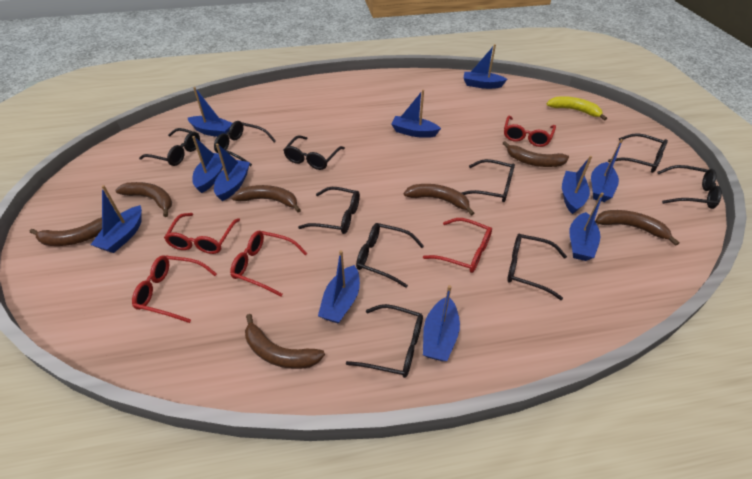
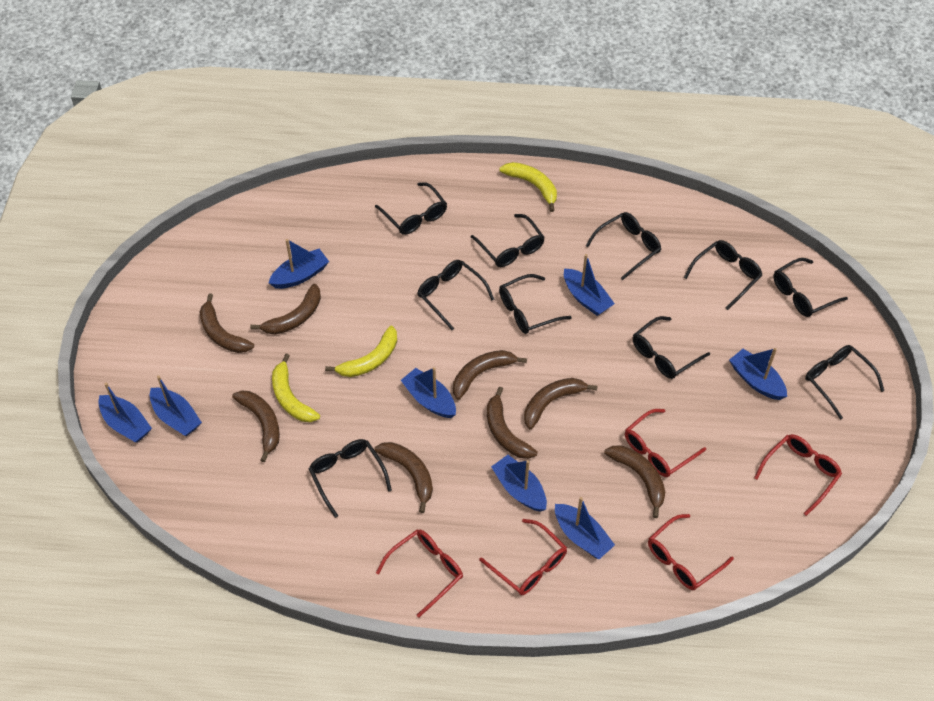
blue boat: 11 -> 8
brown banana: 7 -> 8
yellow banana: 1 -> 3

